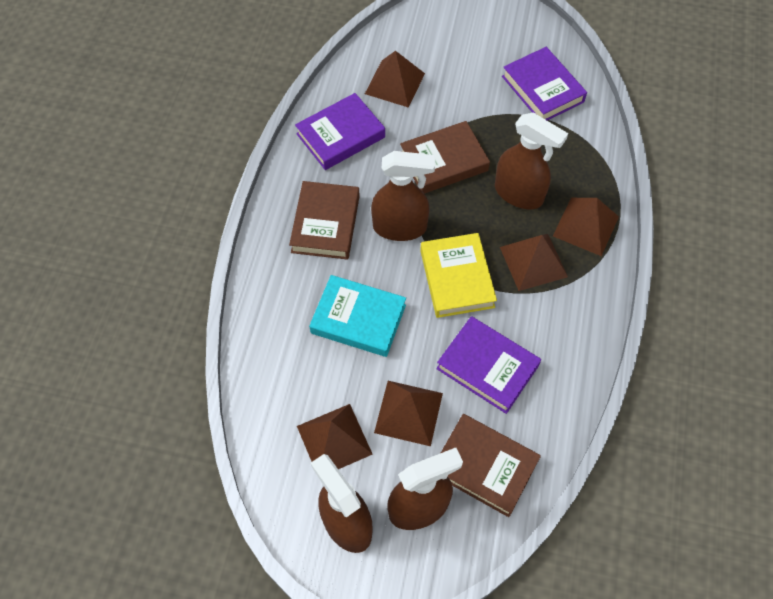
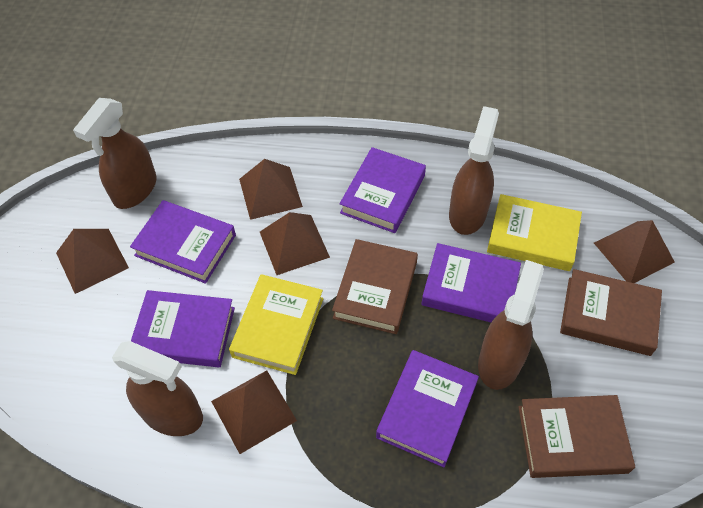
purple book: 3 -> 5
turquoise book: 1 -> 0
yellow book: 1 -> 2

